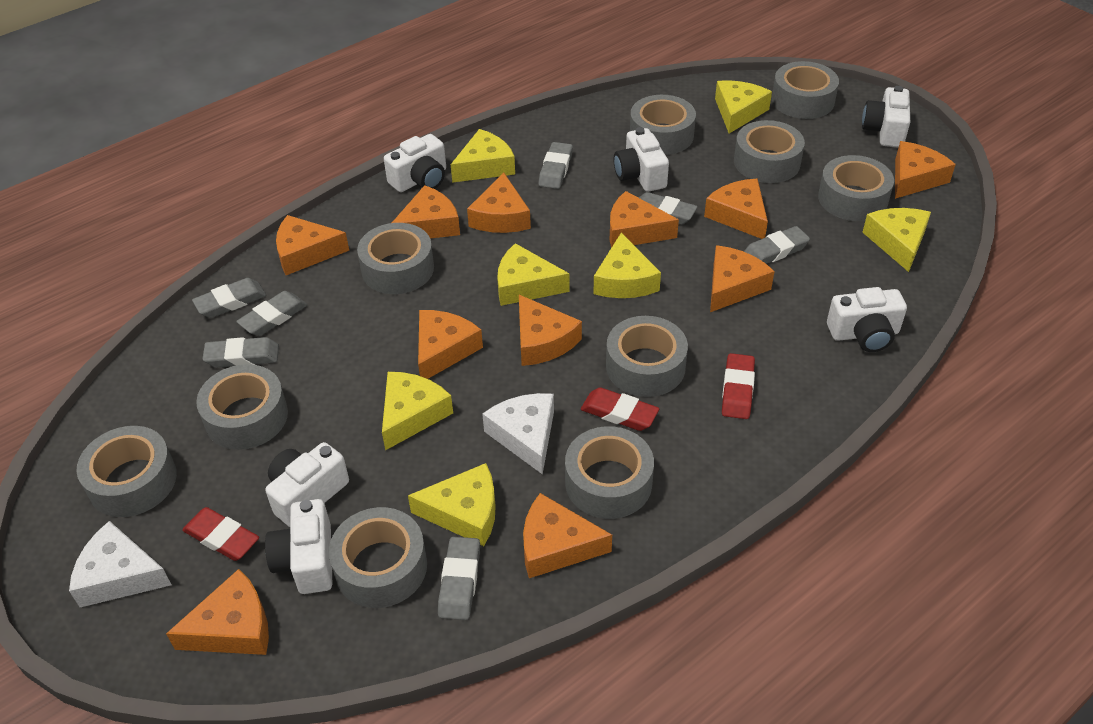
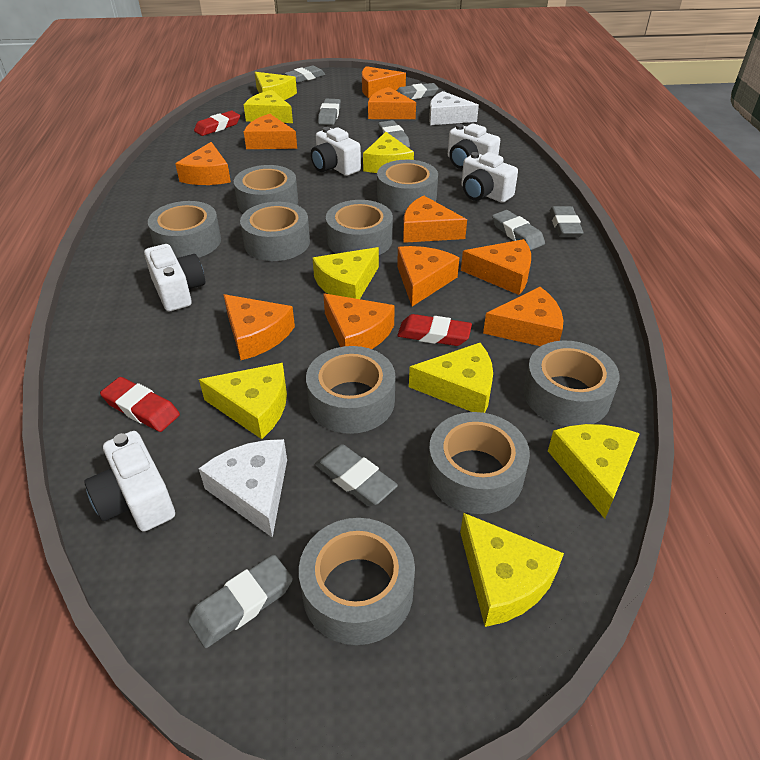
grey eraser: 7 -> 8
grey tape: 10 -> 9
orange cheese: 11 -> 10
white camera: 6 -> 5
yellow cheese: 7 -> 8

